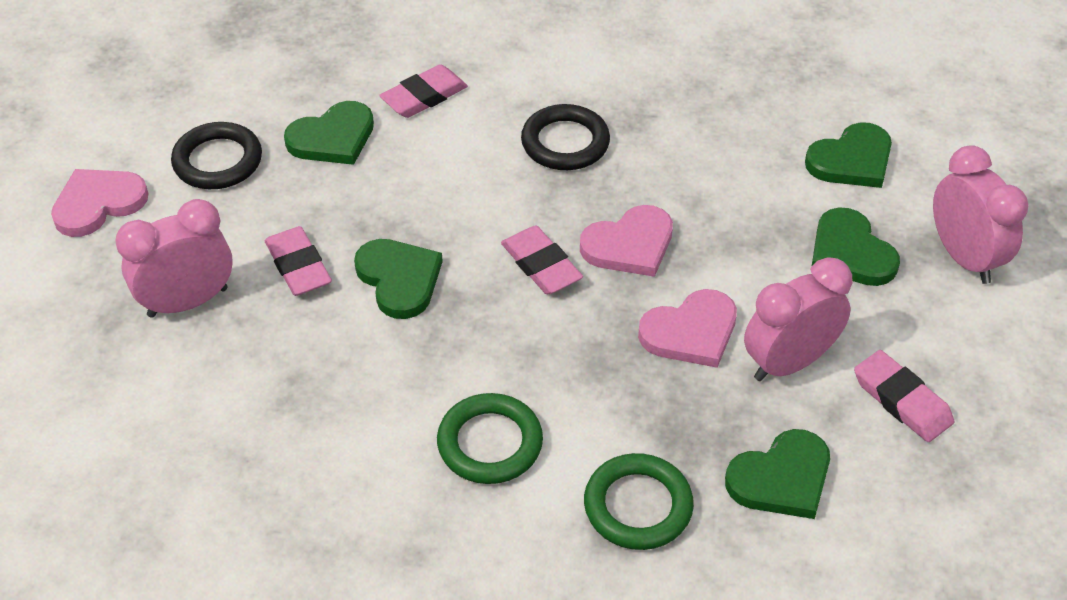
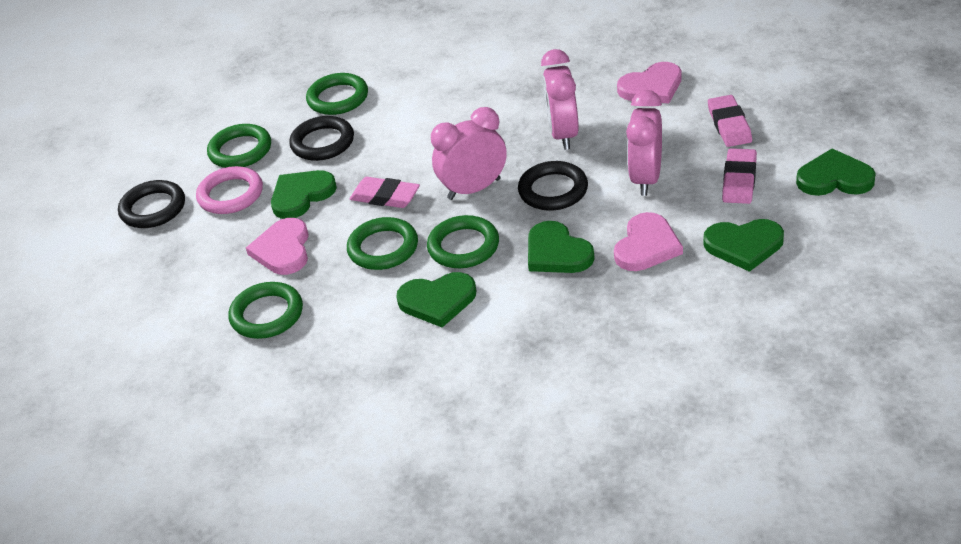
black ring: 2 -> 3
green ring: 2 -> 5
pink eraser: 4 -> 3
pink ring: 0 -> 1

